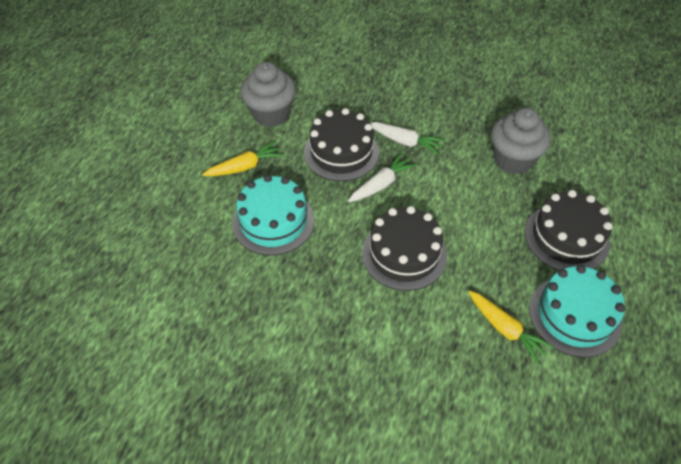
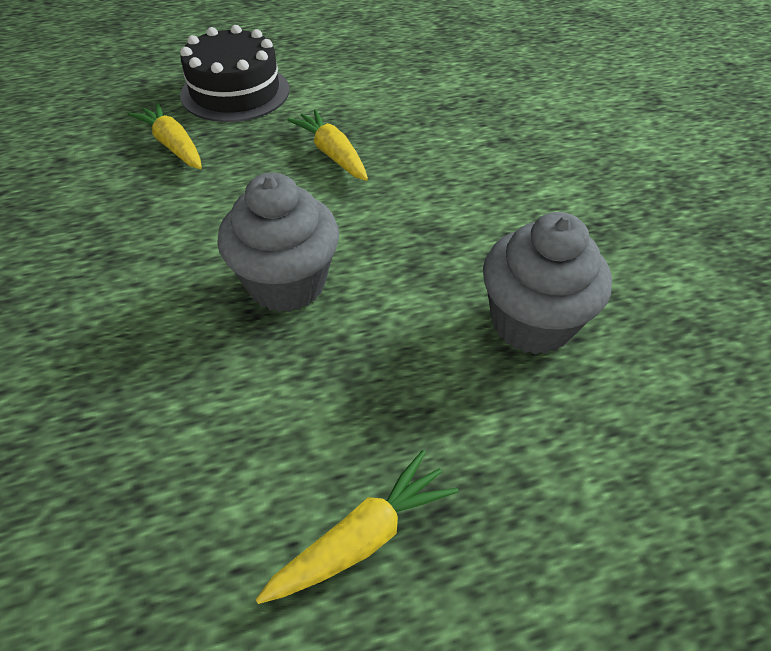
black cake: 3 -> 1
turquoise cake: 2 -> 0
white carrot: 2 -> 0
yellow carrot: 2 -> 3

